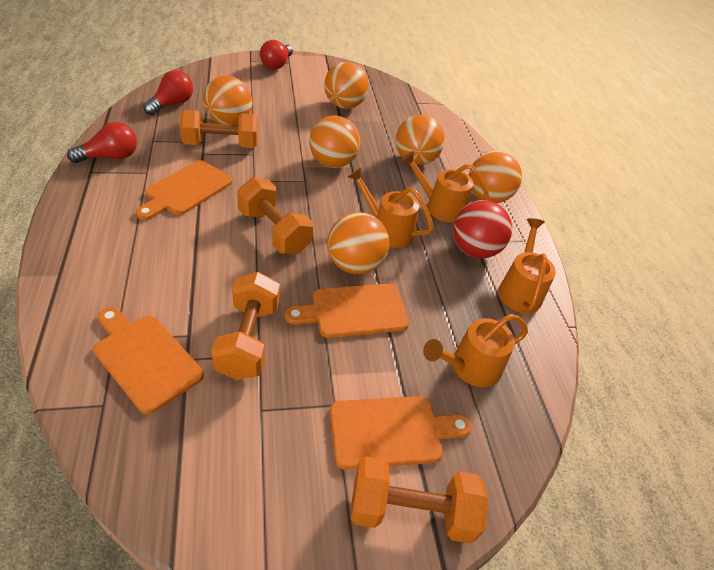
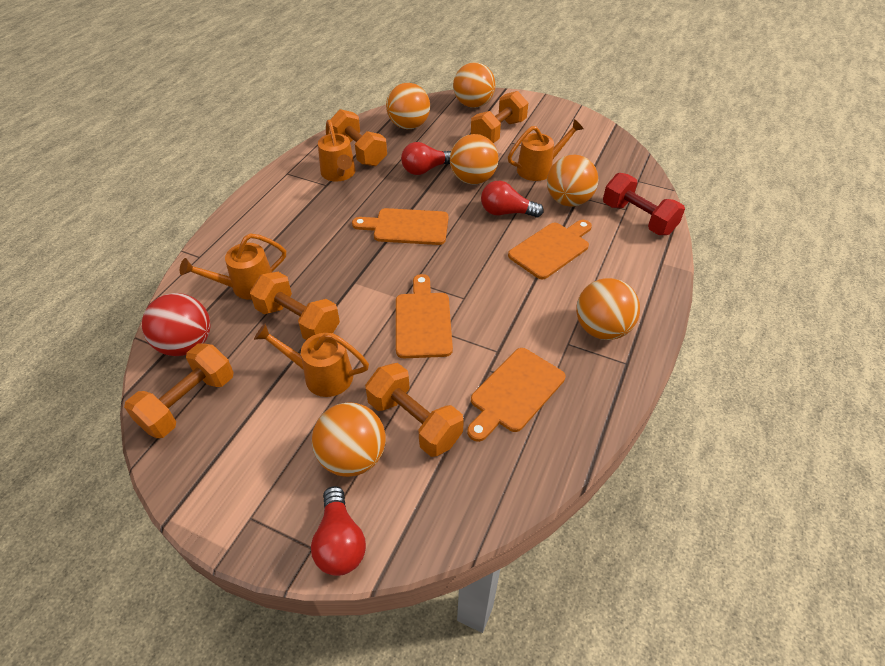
orange dumbbell: 4 -> 5
red dumbbell: 0 -> 1

